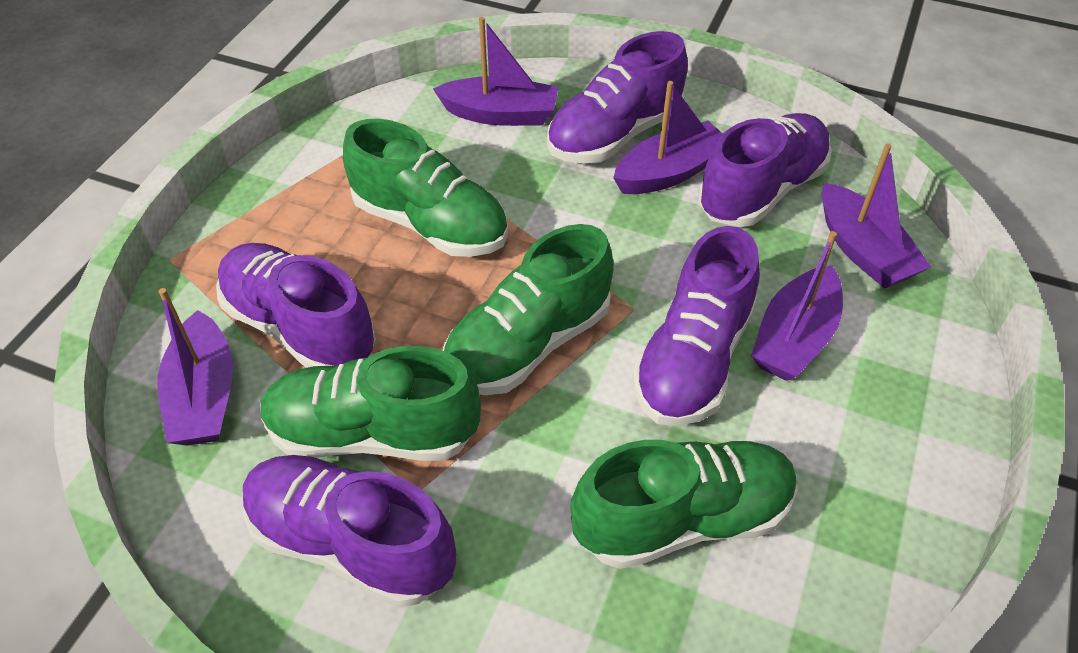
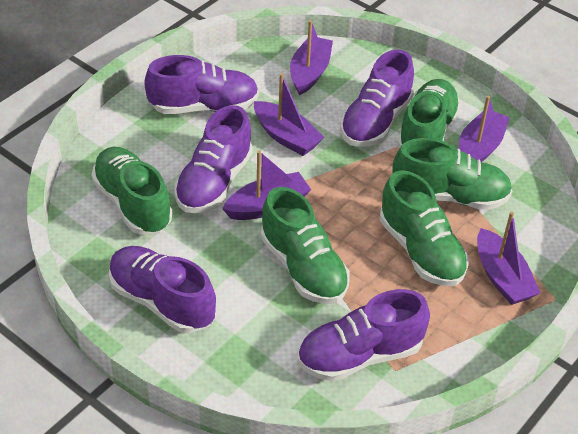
green shoe: 4 -> 5

